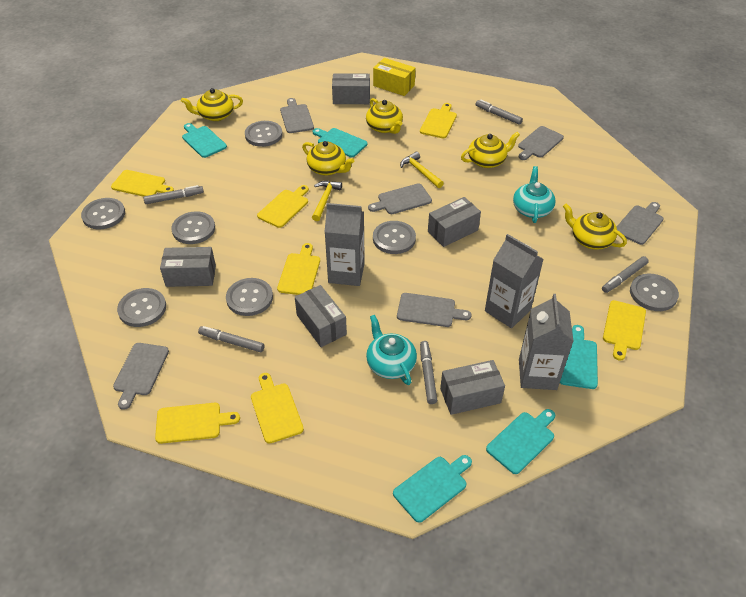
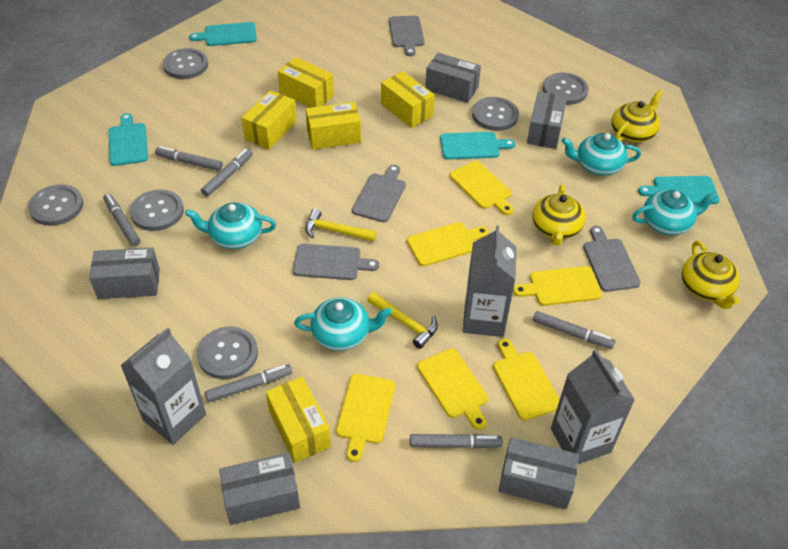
grey button: 7 -> 6
grey cutting board: 6 -> 4
grey marker: 5 -> 6
turquoise cutting board: 5 -> 4
turquoise teapot: 2 -> 4
yellow box: 1 -> 5
yellow cutting board: 7 -> 6
yellow teapot: 5 -> 3

